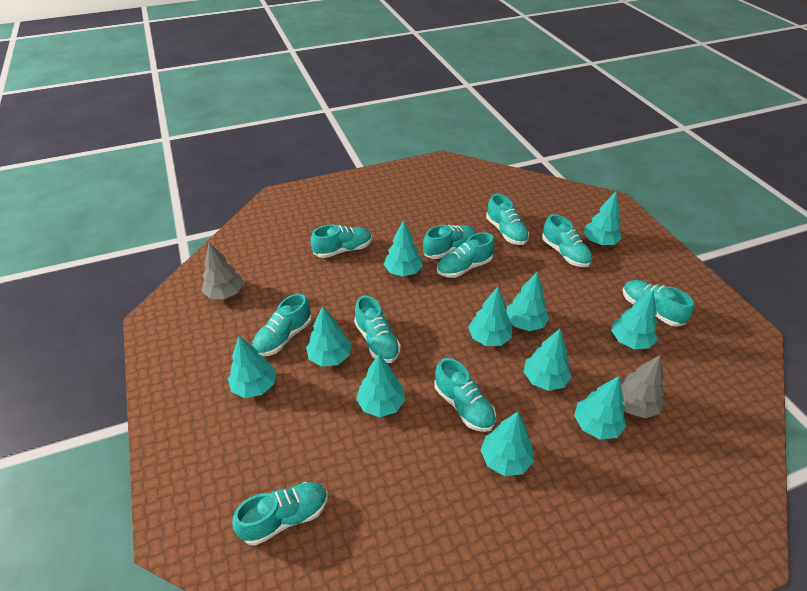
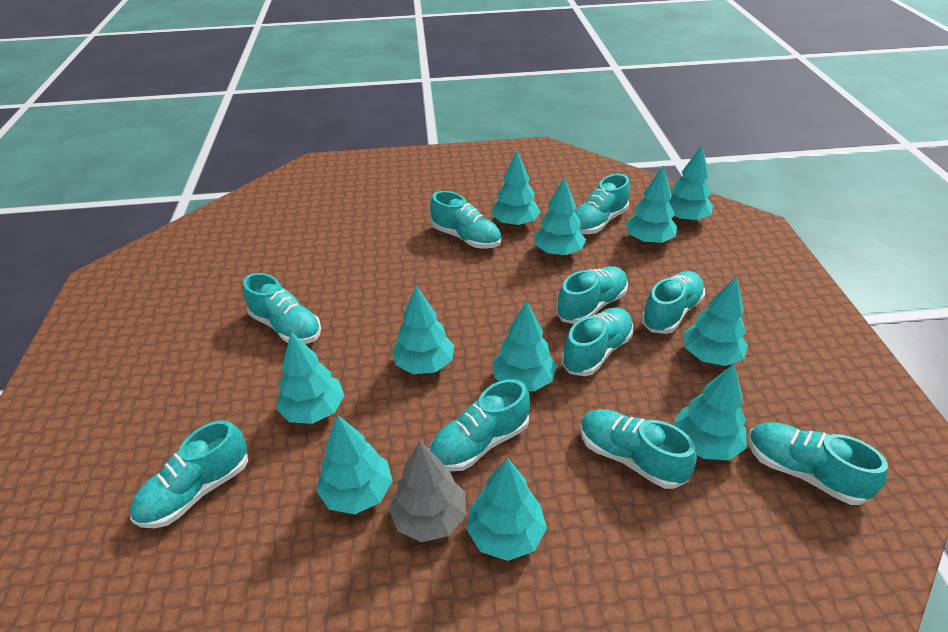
grey tree: 2 -> 1

